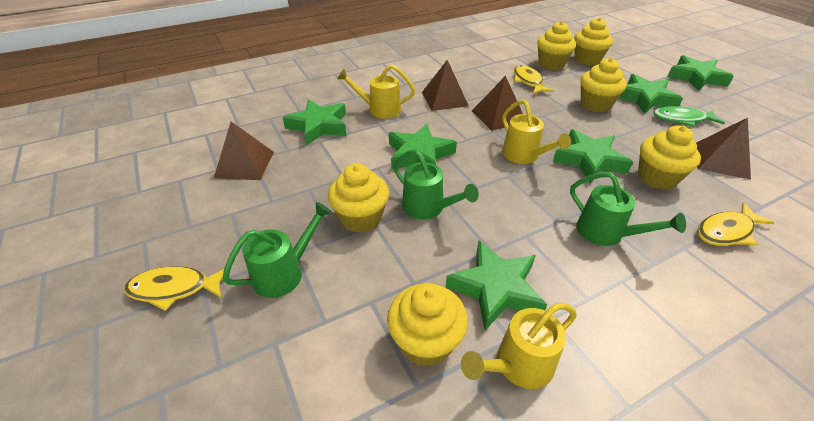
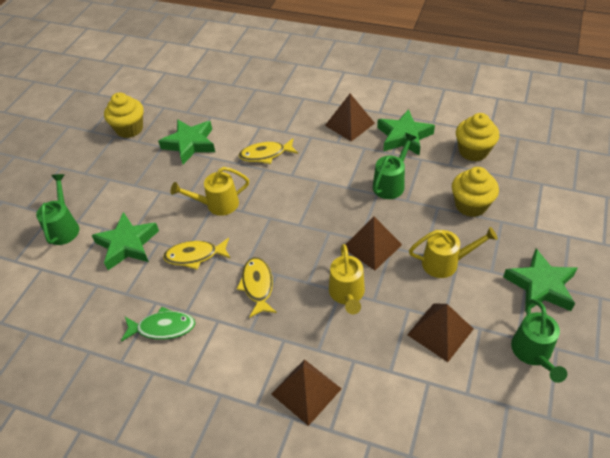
green star: 6 -> 4
yellow cupcake: 6 -> 3

